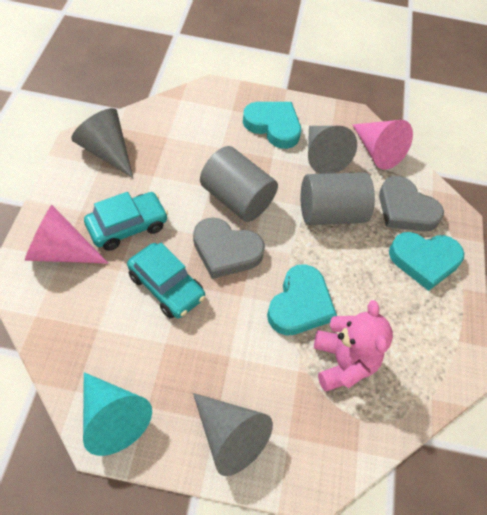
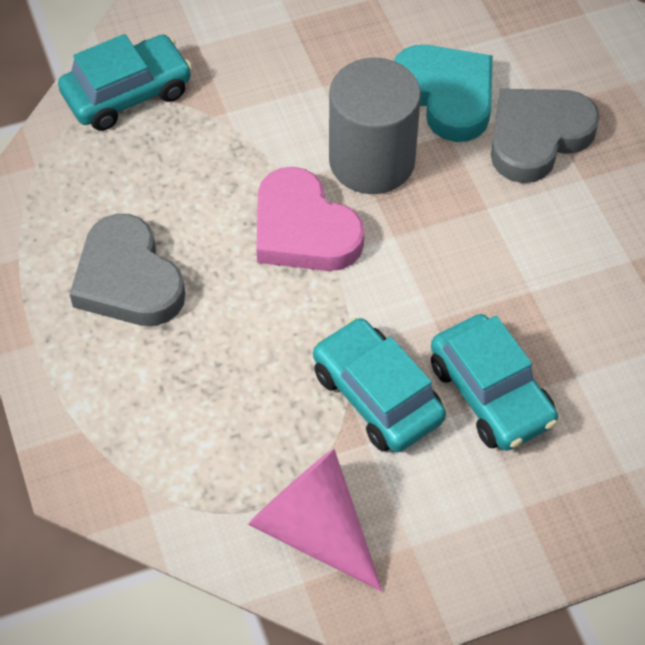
grey cone: 3 -> 0
grey cylinder: 2 -> 1
pink cone: 2 -> 1
pink heart: 0 -> 1
pink teddy bear: 1 -> 0
turquoise car: 2 -> 3
turquoise cone: 1 -> 0
turquoise heart: 3 -> 1

